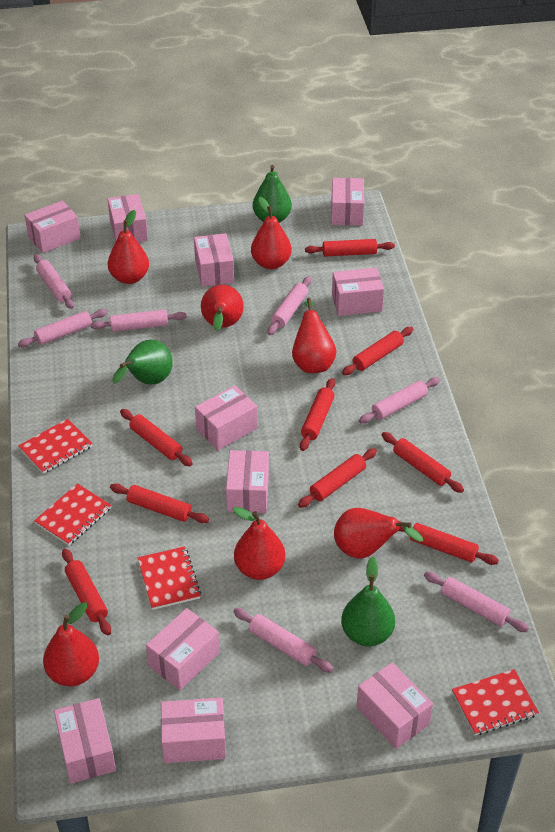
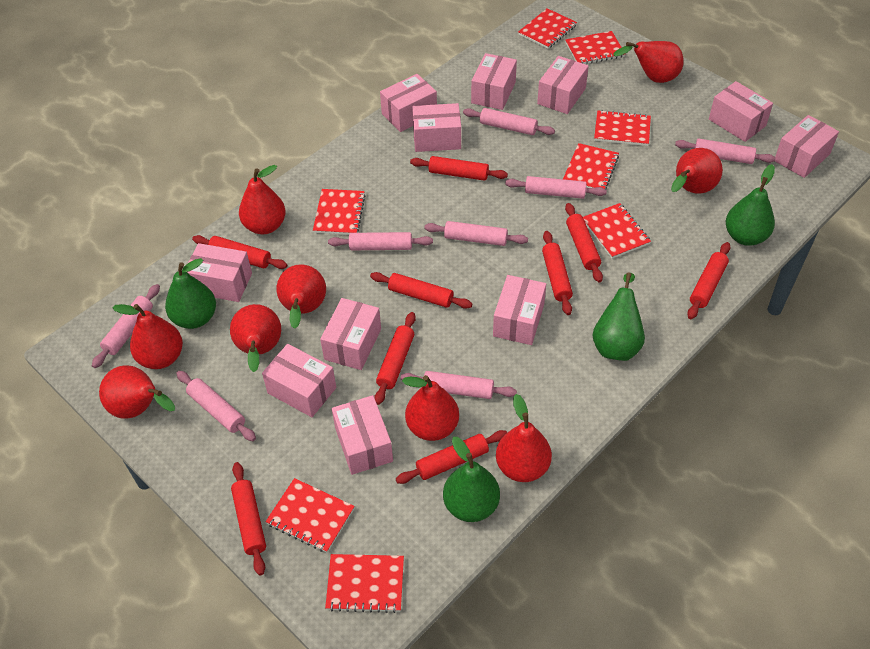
green pear: 3 -> 4
pink rolling pin: 7 -> 8
red notebook: 4 -> 8
red pear: 7 -> 9

